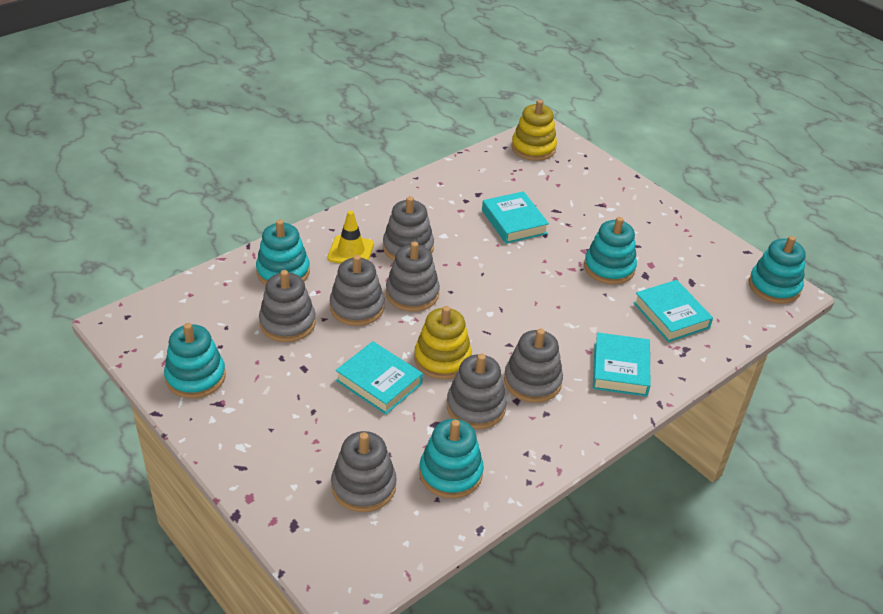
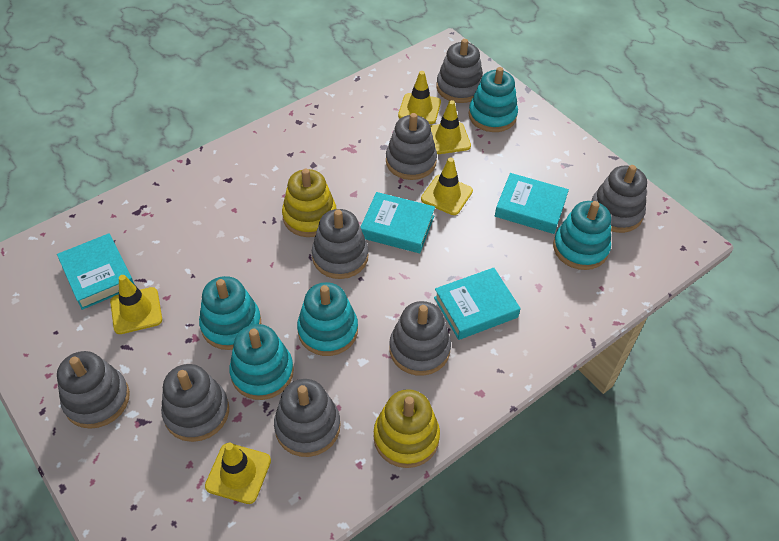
grey stacking toy: 7 -> 8
yellow traffic cone: 1 -> 5

